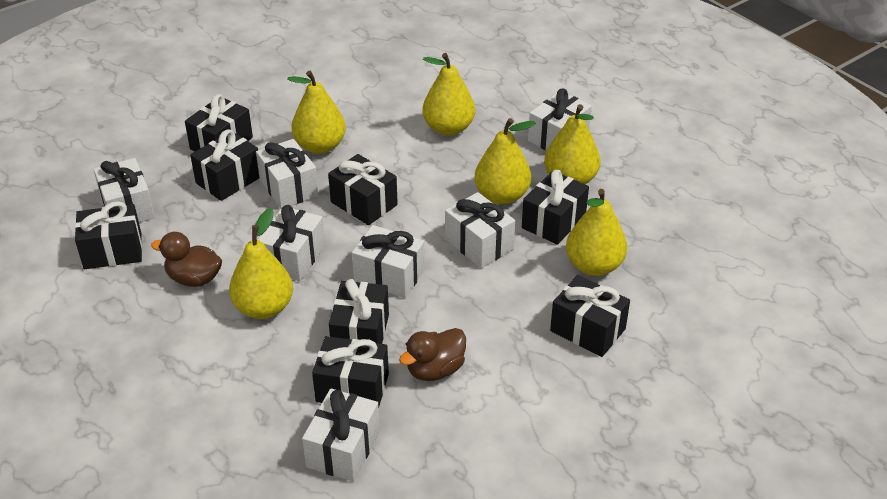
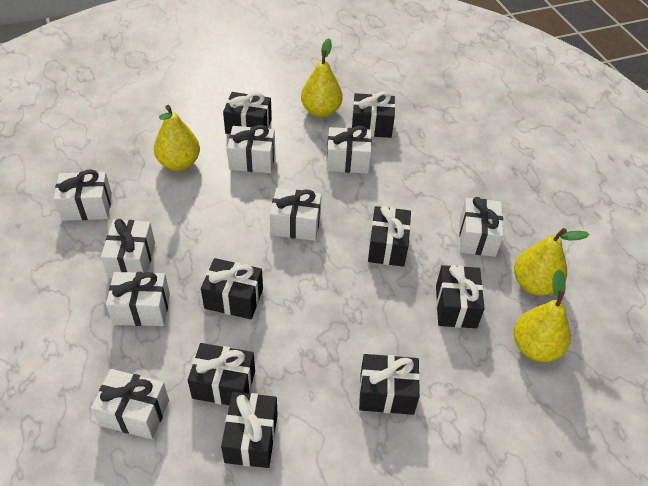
brown duck: 2 -> 0
white gift: 7 -> 8
yellow pear: 6 -> 4

